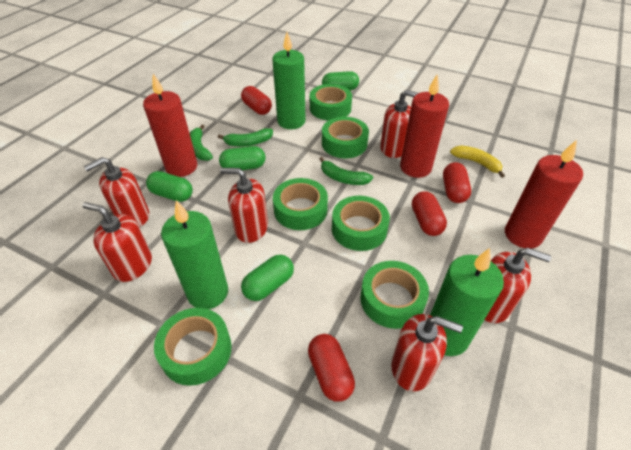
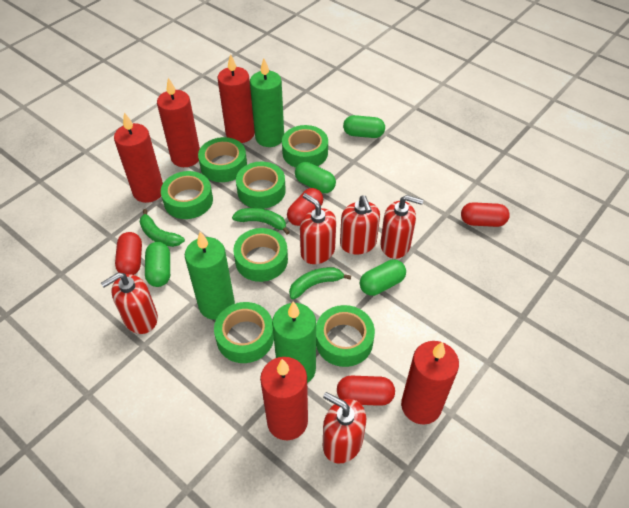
green tape: 6 -> 7
red candle: 3 -> 5
red soap dispenser: 6 -> 5
yellow banana: 1 -> 0

